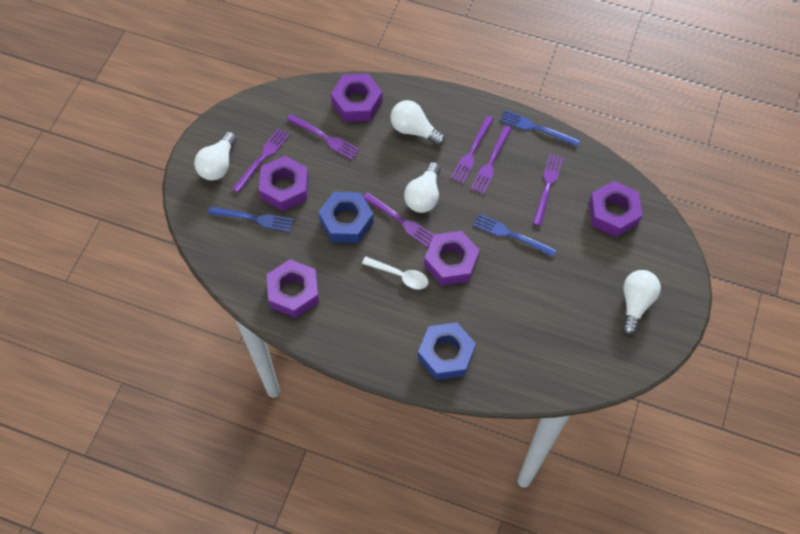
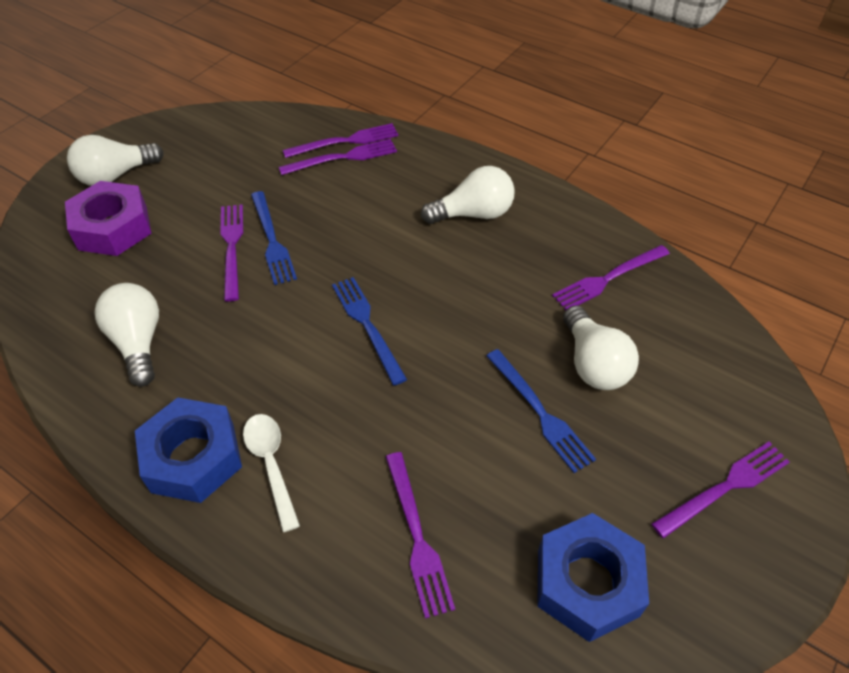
purple nut: 5 -> 1

